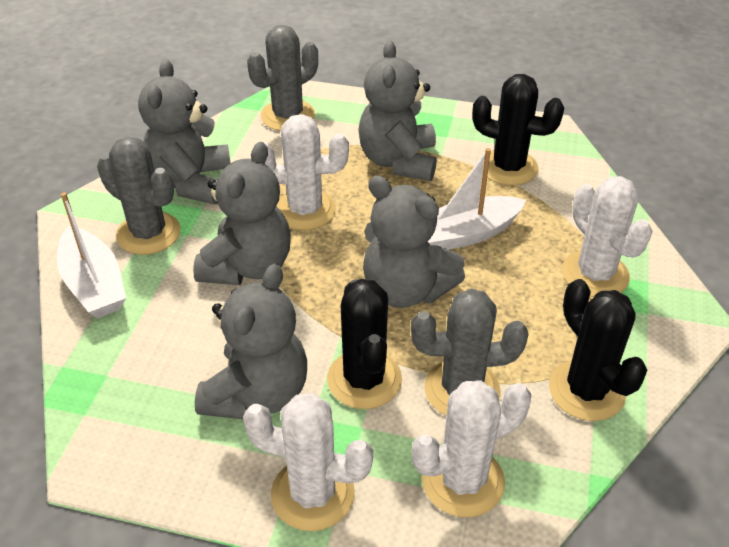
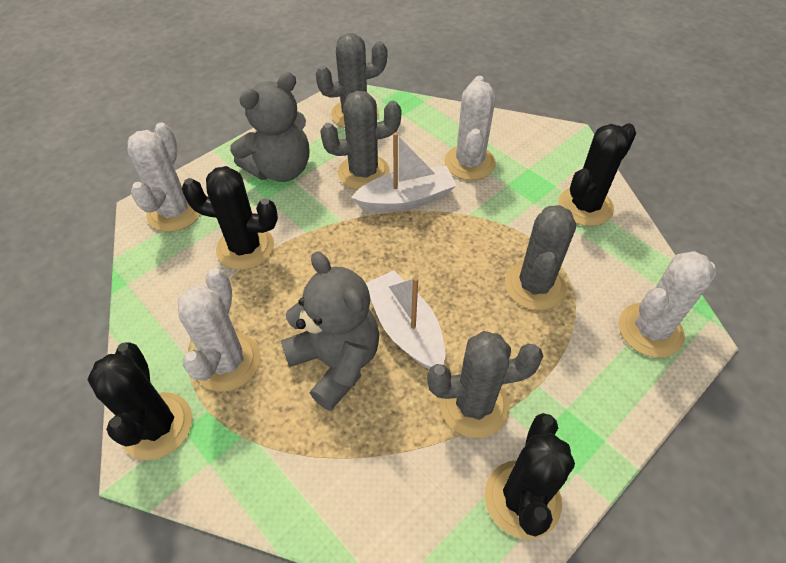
black cactus: 3 -> 4
grey cactus: 3 -> 4
grey teddy bear: 5 -> 2

